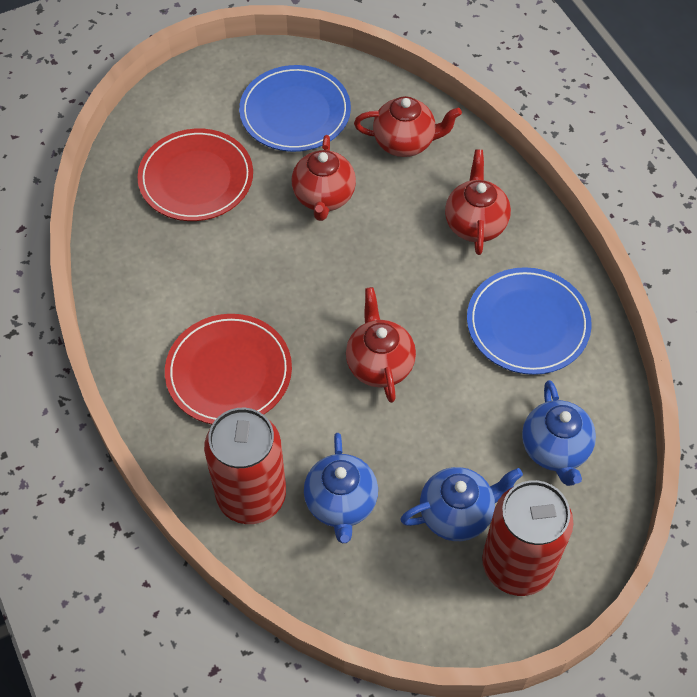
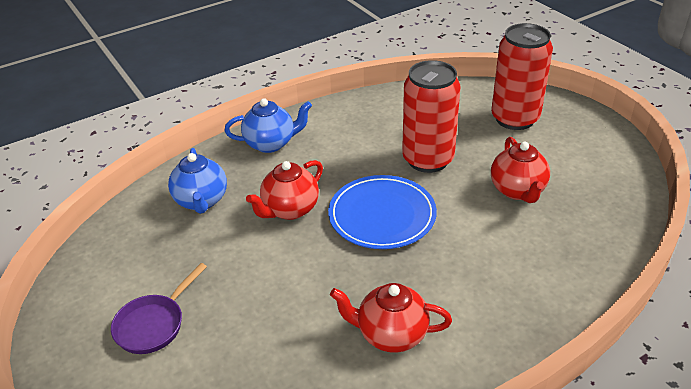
blue plate: 2 -> 1
blue teapot: 3 -> 2
purple pan: 0 -> 1
red plate: 2 -> 0
red teapot: 4 -> 3

